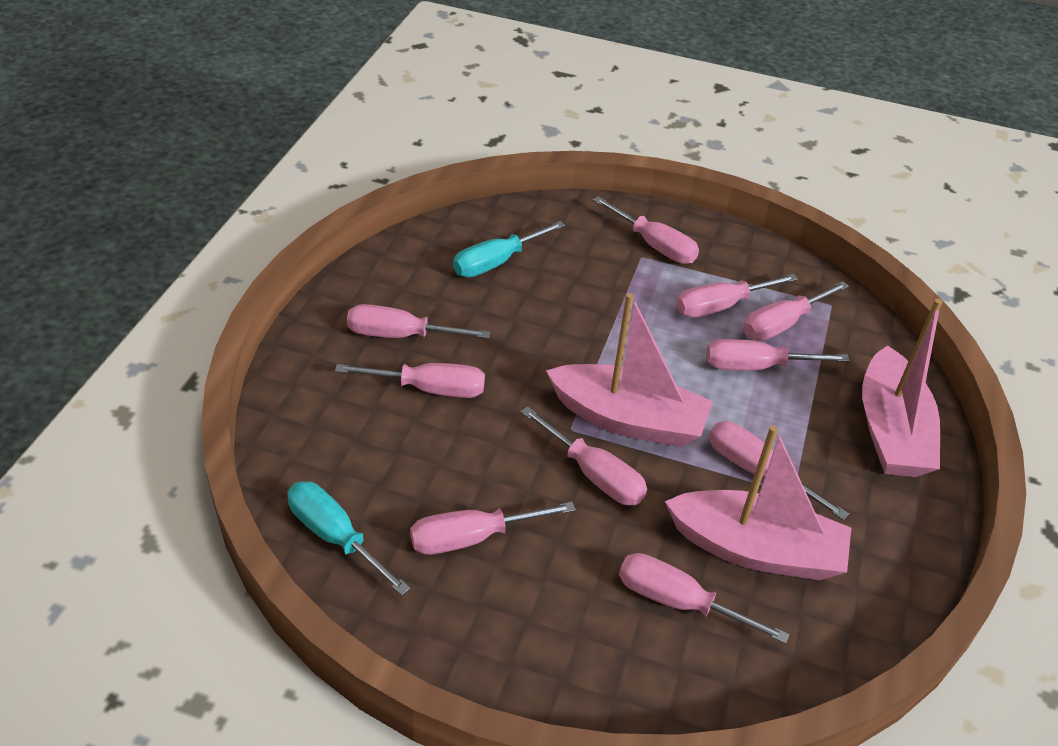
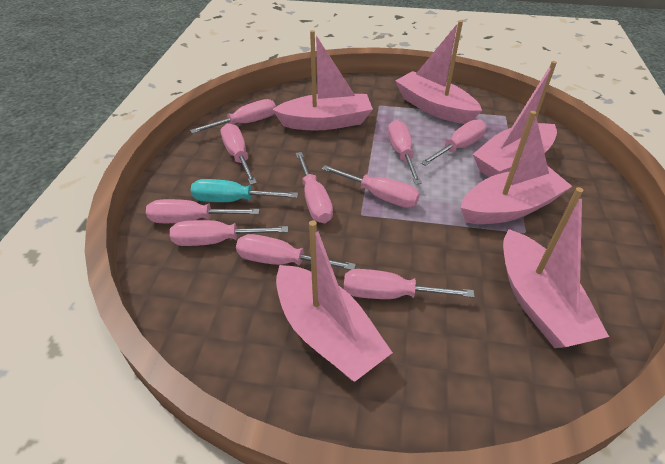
pink boat: 3 -> 6
turquoise screwdriver: 2 -> 1

